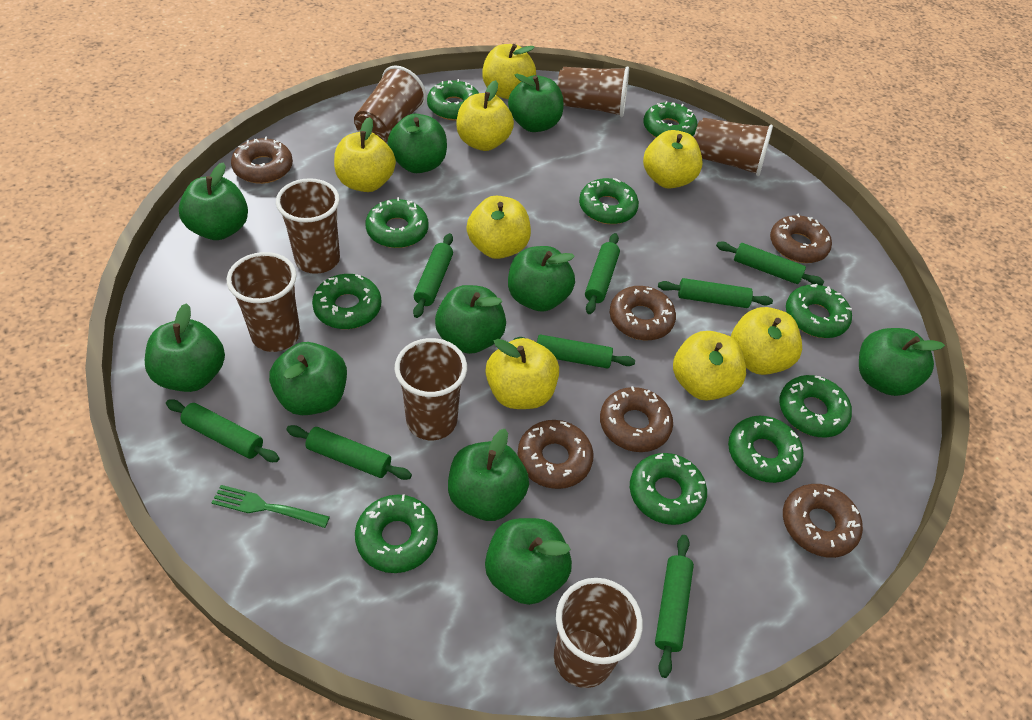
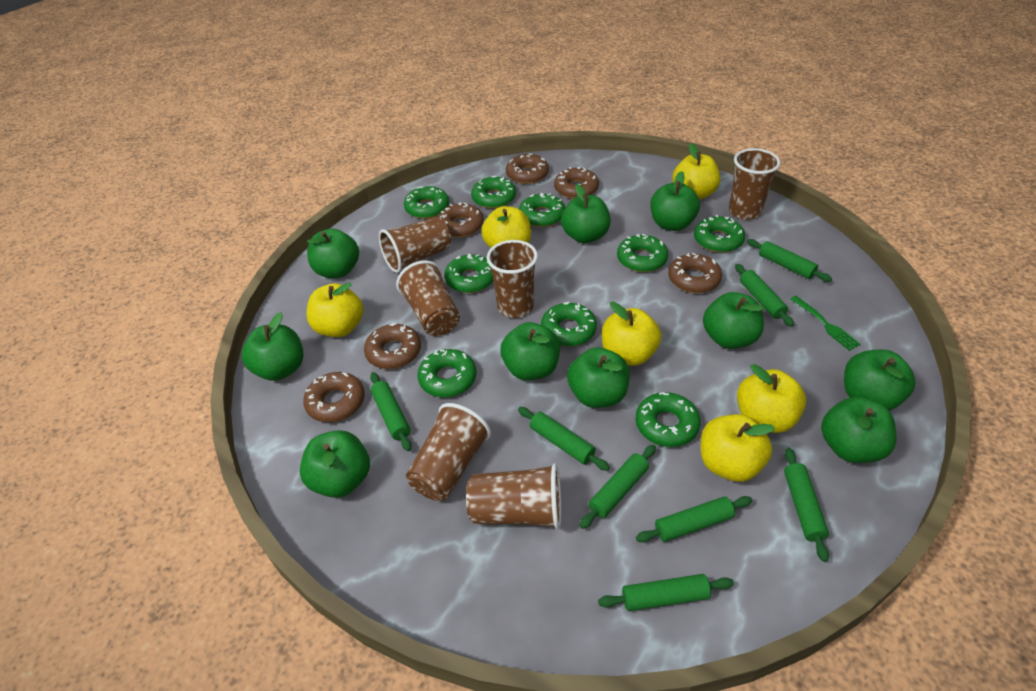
brown cup: 7 -> 6
green donut: 10 -> 9
yellow apple: 8 -> 6

